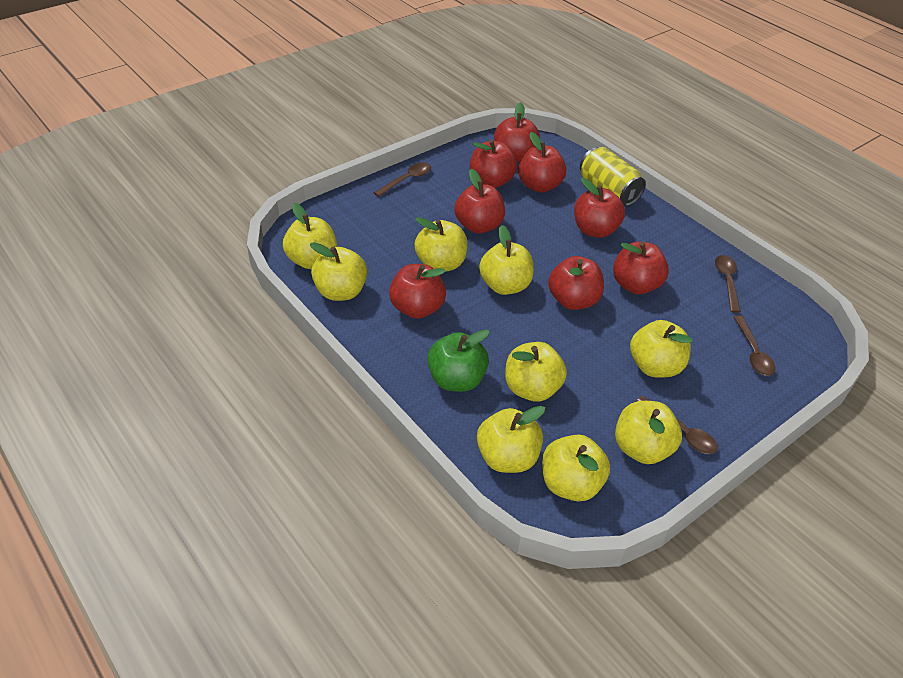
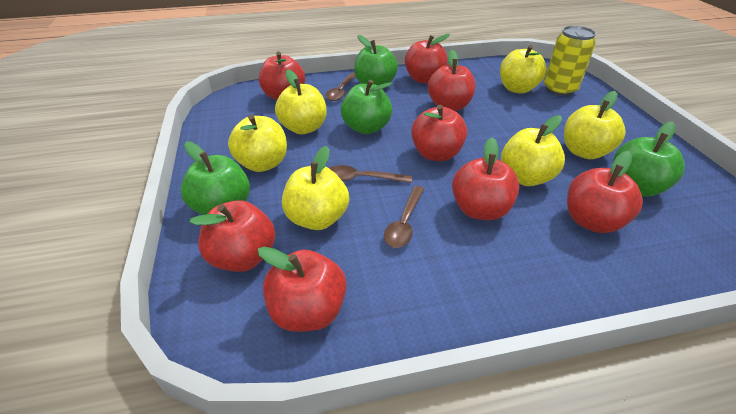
brown spoon: 4 -> 3
green apple: 1 -> 4
yellow apple: 9 -> 6

